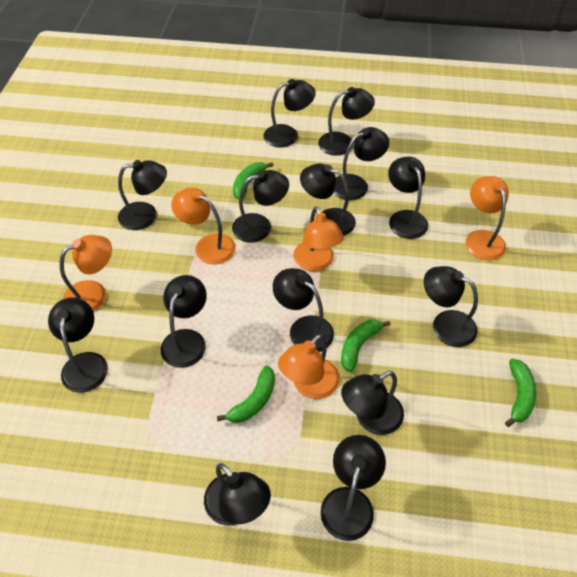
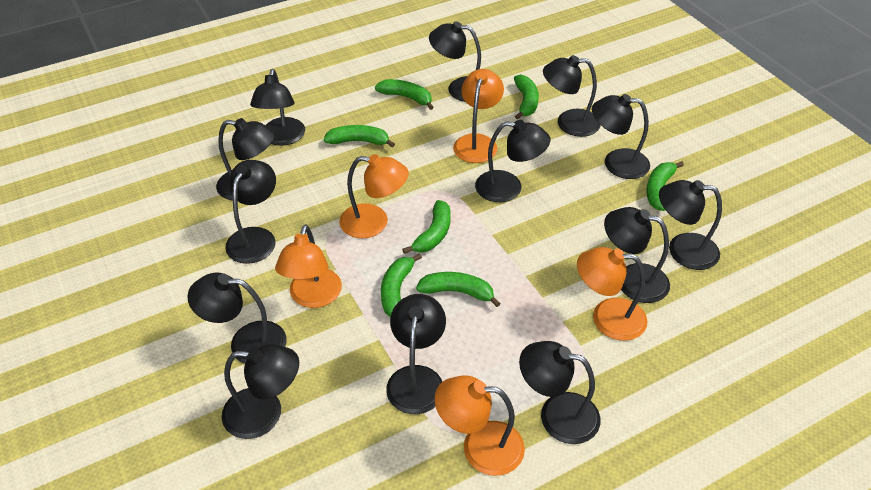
black lamp: 14 -> 13
green banana: 4 -> 7

